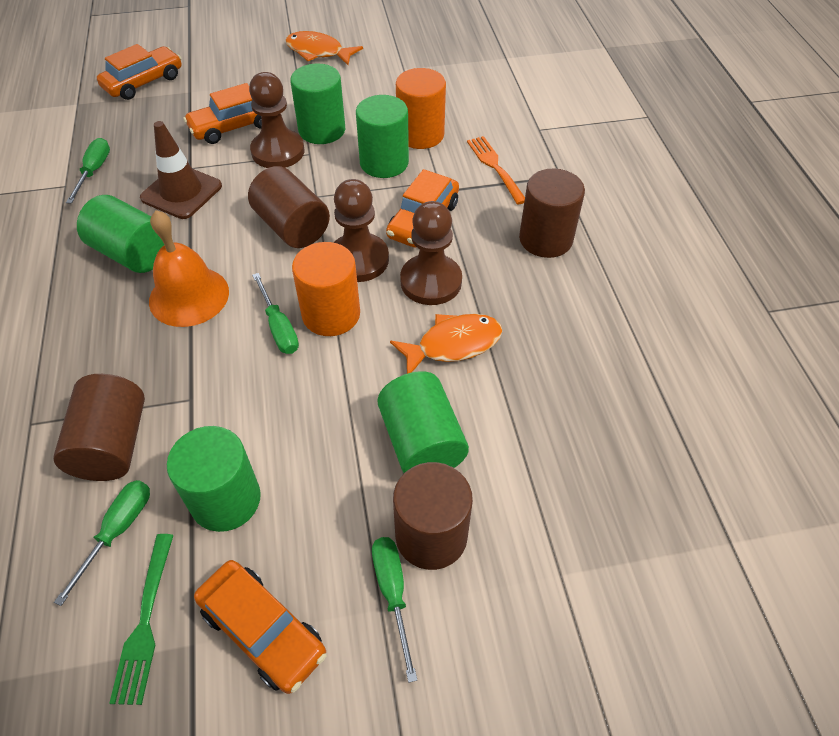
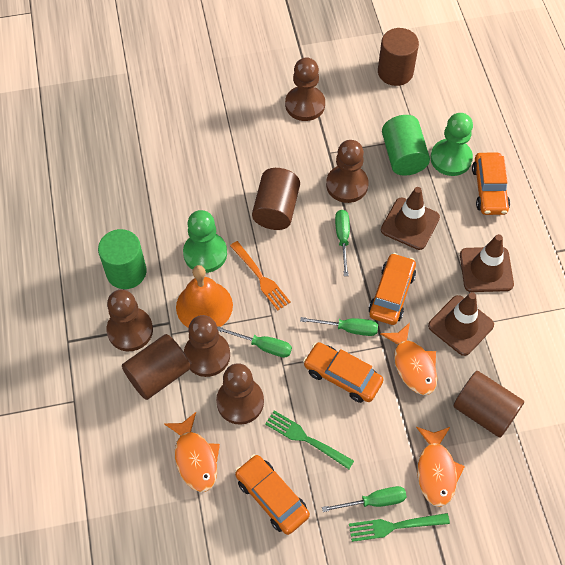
brown pawn: 3 -> 5
brown traffic cone: 1 -> 3
green cylinder: 5 -> 2
green fork: 1 -> 2
green pawn: 0 -> 2
orange cylinder: 2 -> 0
orange fish: 2 -> 3

